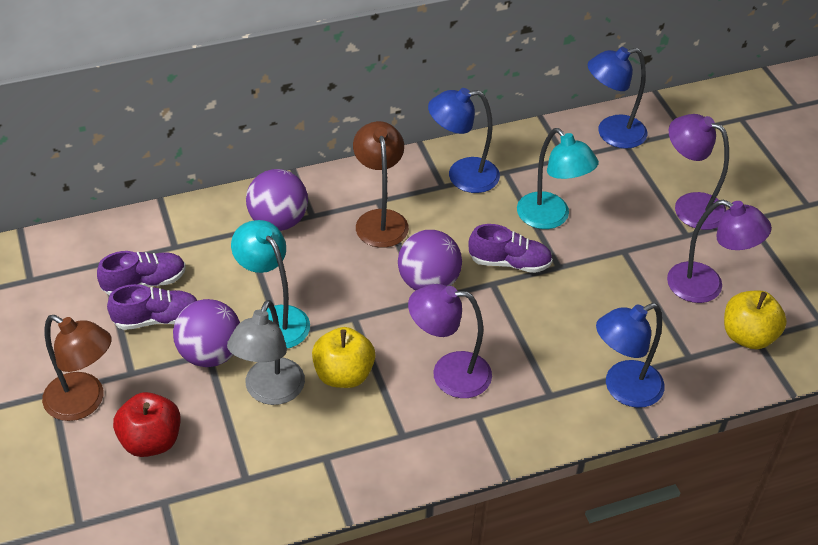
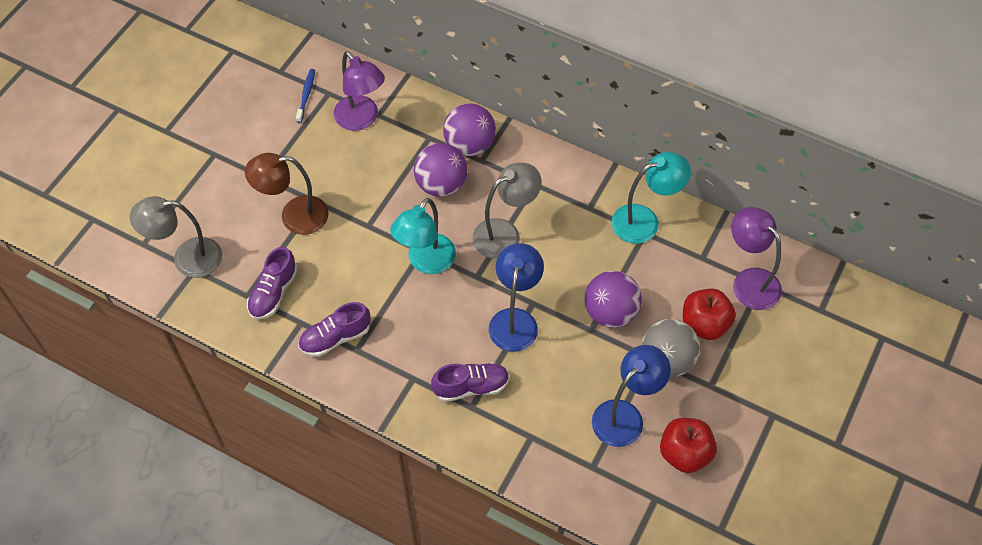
blue lamp: 3 -> 2
blue toothbrush: 0 -> 1
brown lamp: 2 -> 1
grey ball: 0 -> 1
grey lamp: 1 -> 2
purple lamp: 3 -> 2
red apple: 1 -> 2
yellow apple: 2 -> 0

